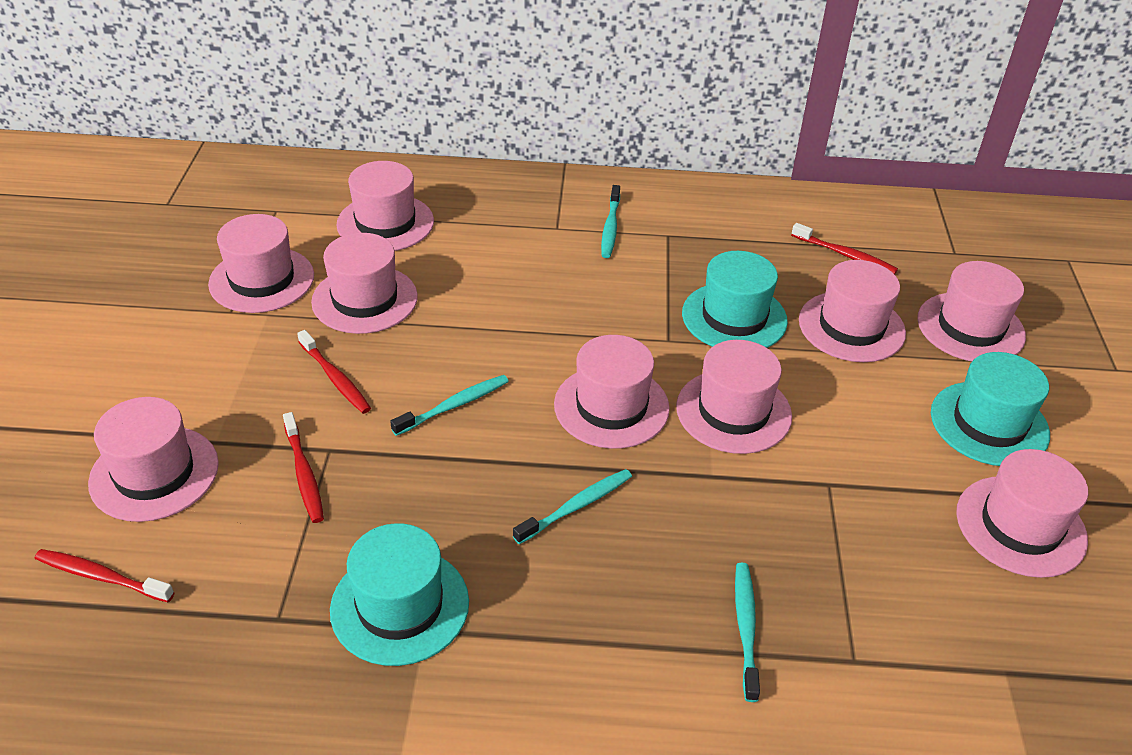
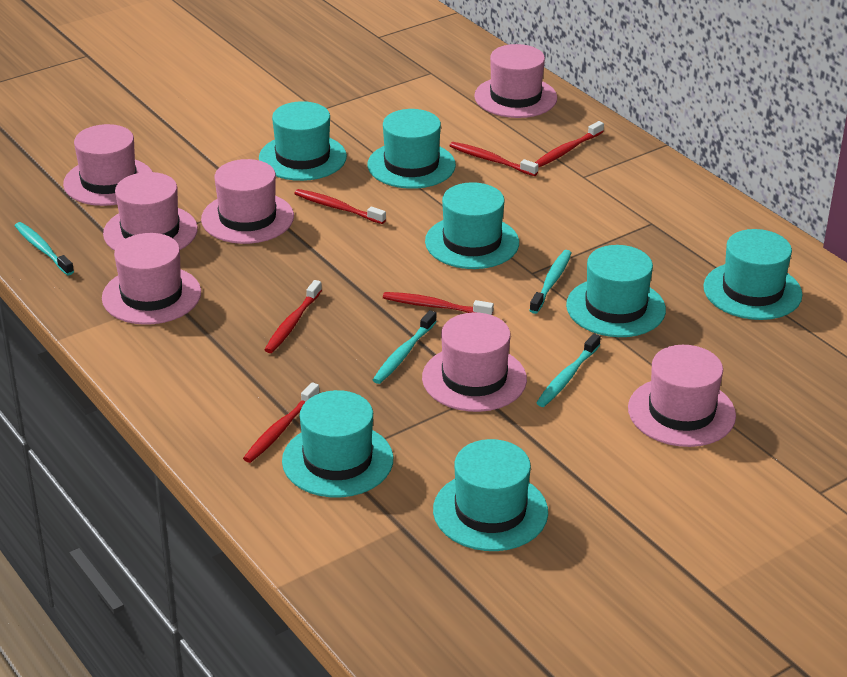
pink hat: 9 -> 7
red toothbrush: 4 -> 6
turquoise hat: 3 -> 7

